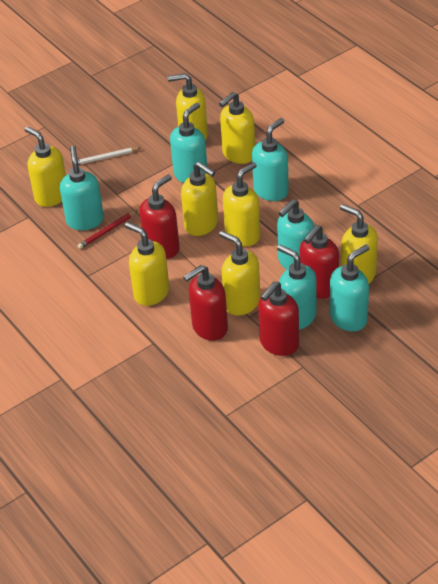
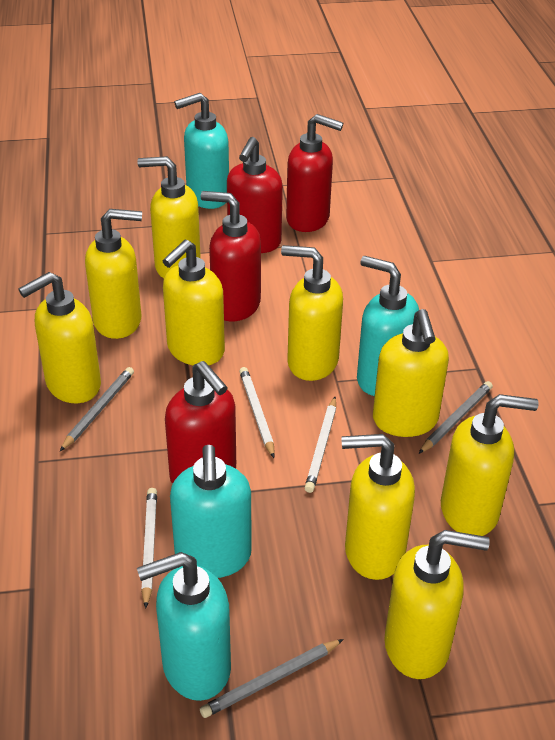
grey pencil: 0 -> 3
red pencil: 1 -> 0
turquoise soap dispenser: 6 -> 4
white pencil: 1 -> 3
yellow soap dispenser: 8 -> 9

